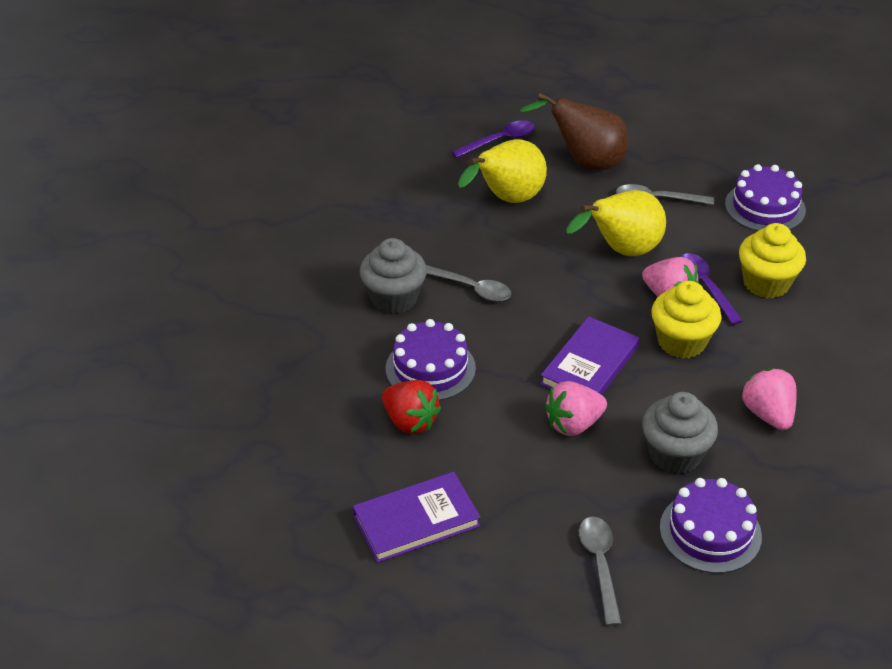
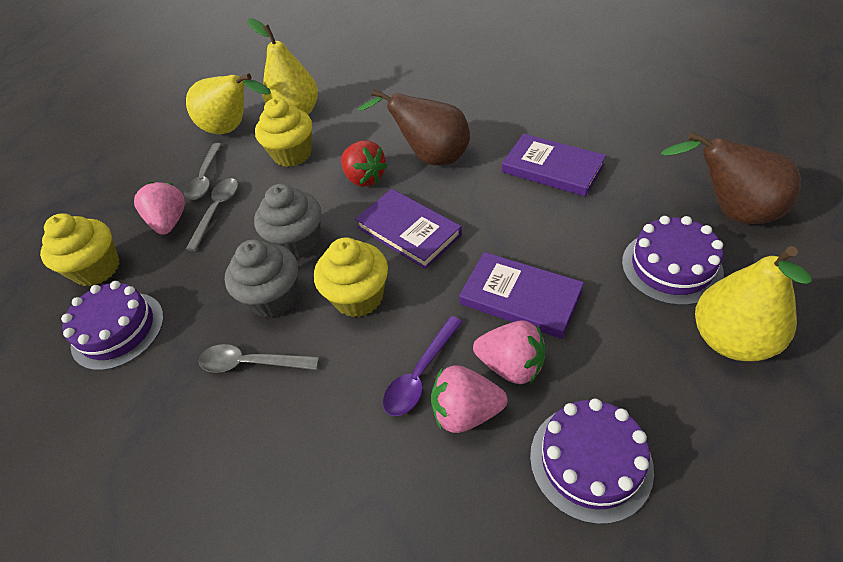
brown pear: 1 -> 2
purple book: 2 -> 3
purple spoon: 2 -> 1
yellow cupcake: 2 -> 3
yellow pear: 2 -> 3

